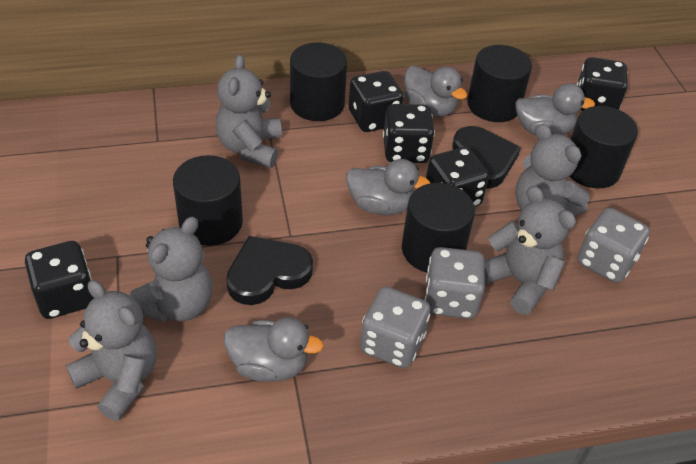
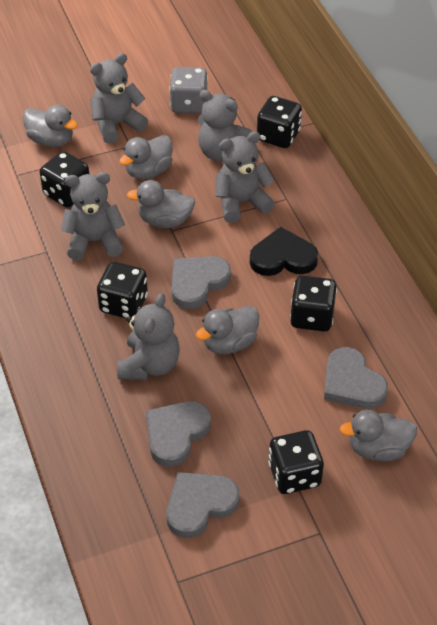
black cylinder: 5 -> 0
black heart: 2 -> 1
grey dice: 3 -> 1
grey duck: 4 -> 5
grey heart: 0 -> 4

